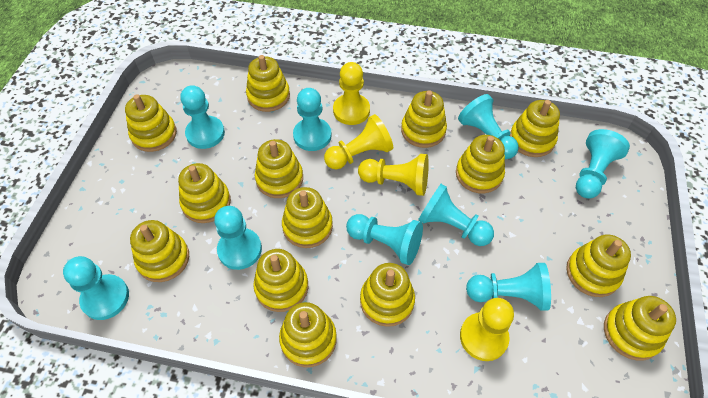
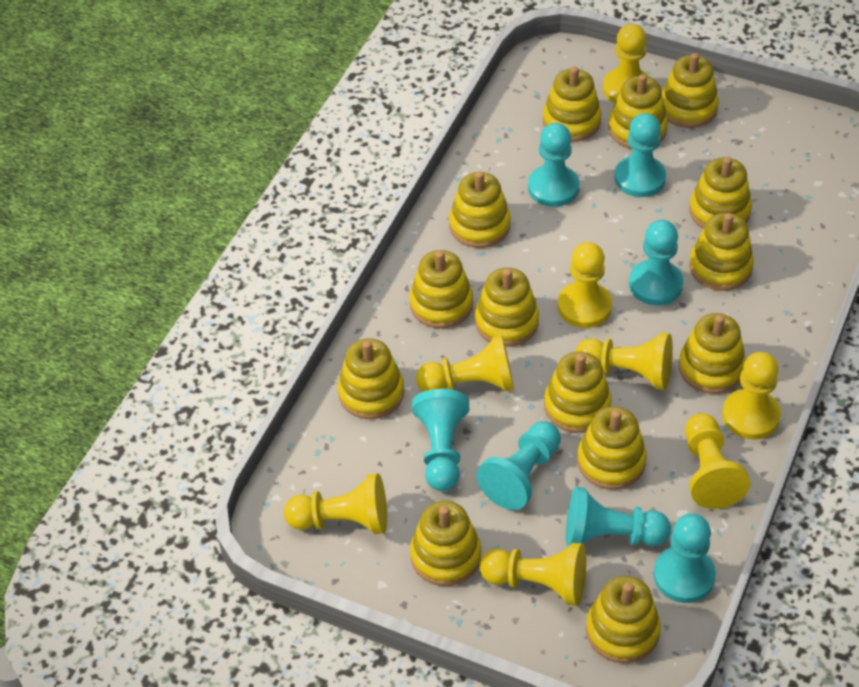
turquoise pawn: 9 -> 7
yellow pawn: 4 -> 8

